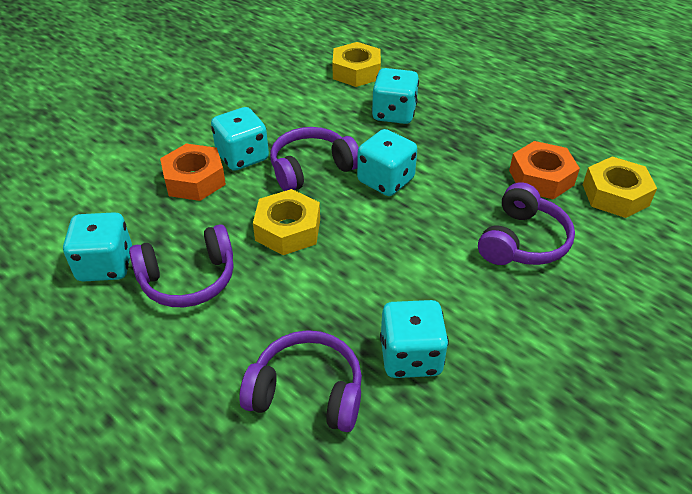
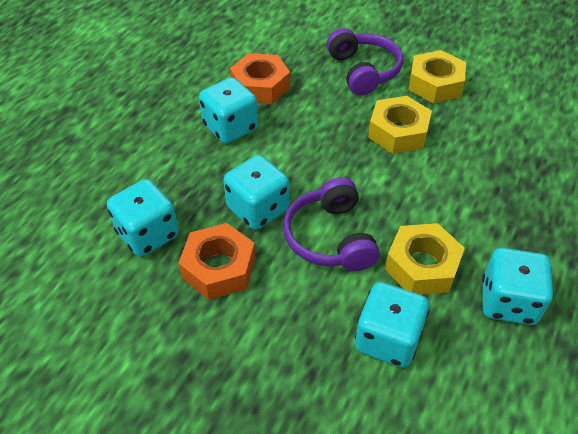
purple headphones: 4 -> 2

